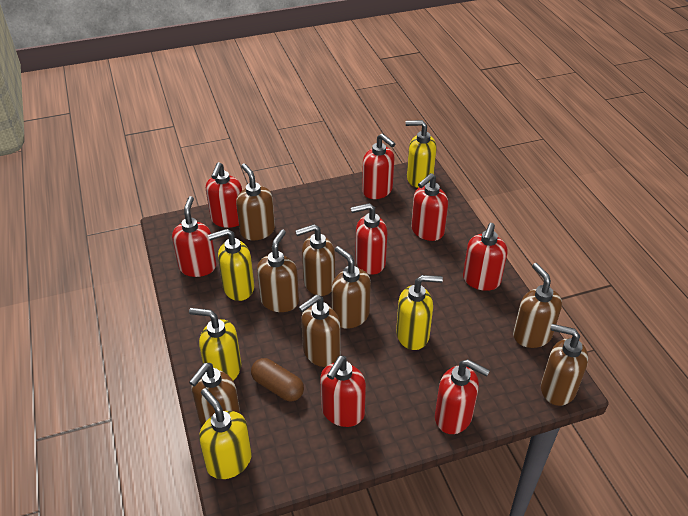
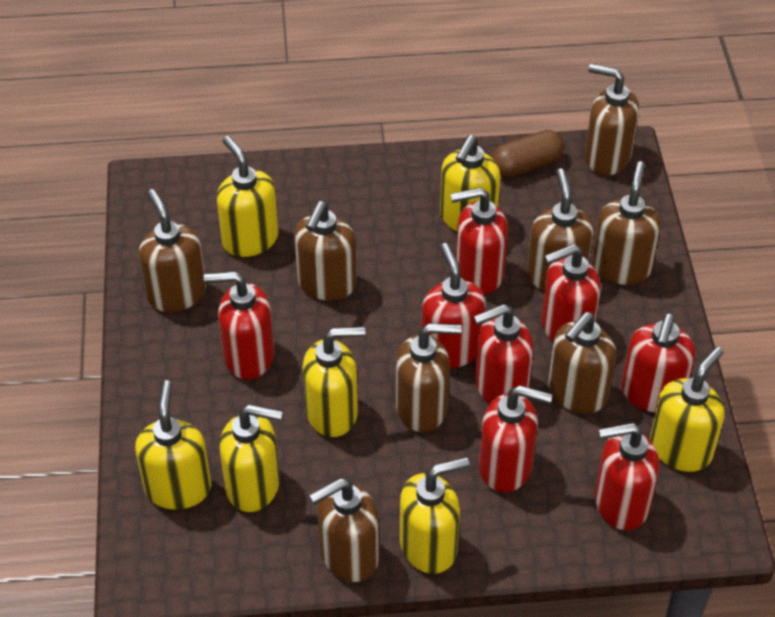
yellow soap dispenser: 5 -> 7

